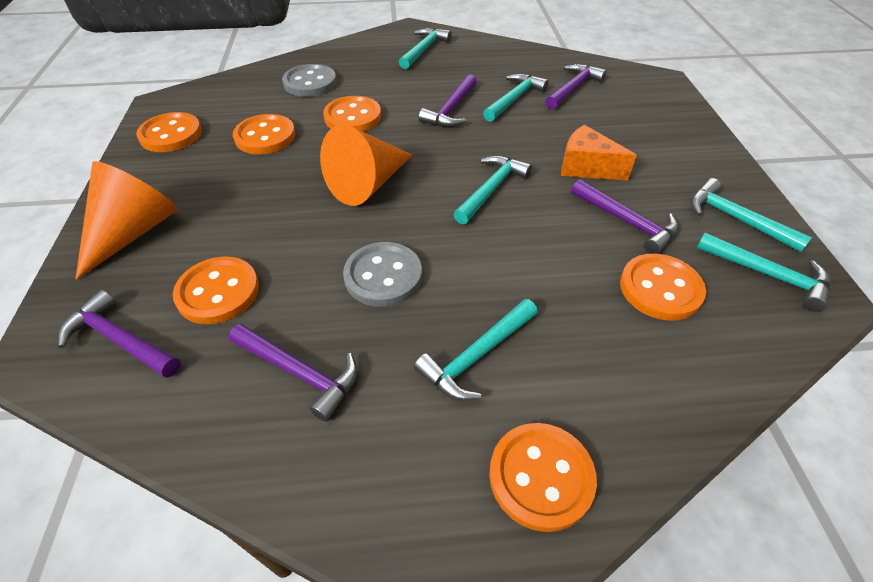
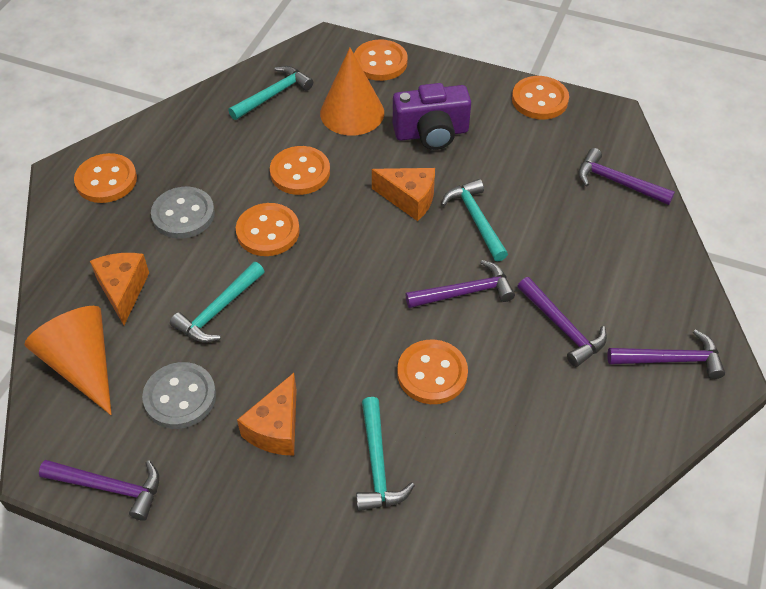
orange cheese: 1 -> 3
purple camera: 0 -> 1
turquoise hammer: 6 -> 4

